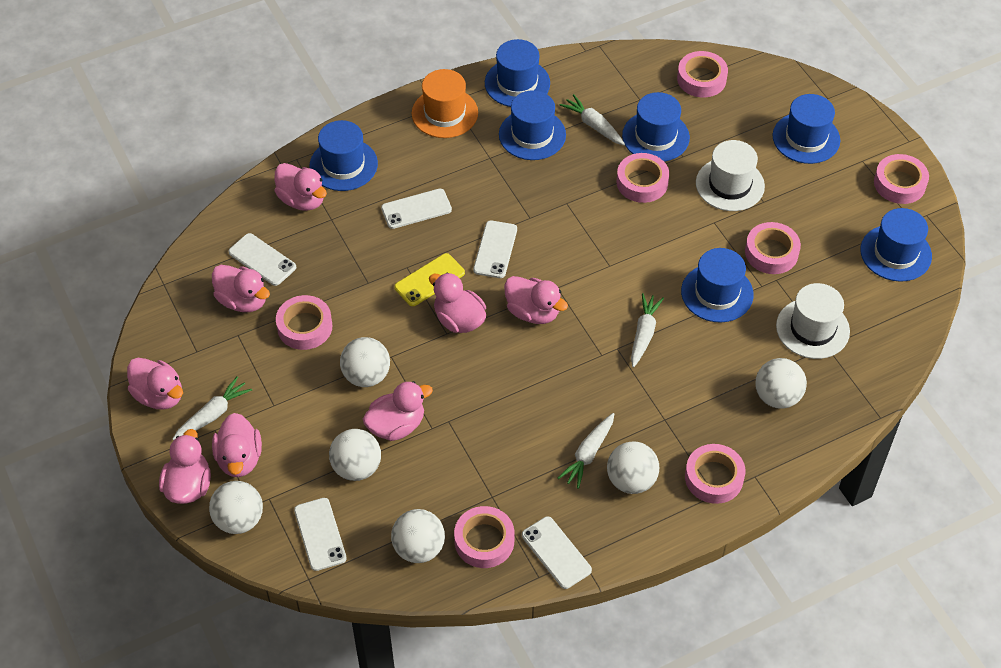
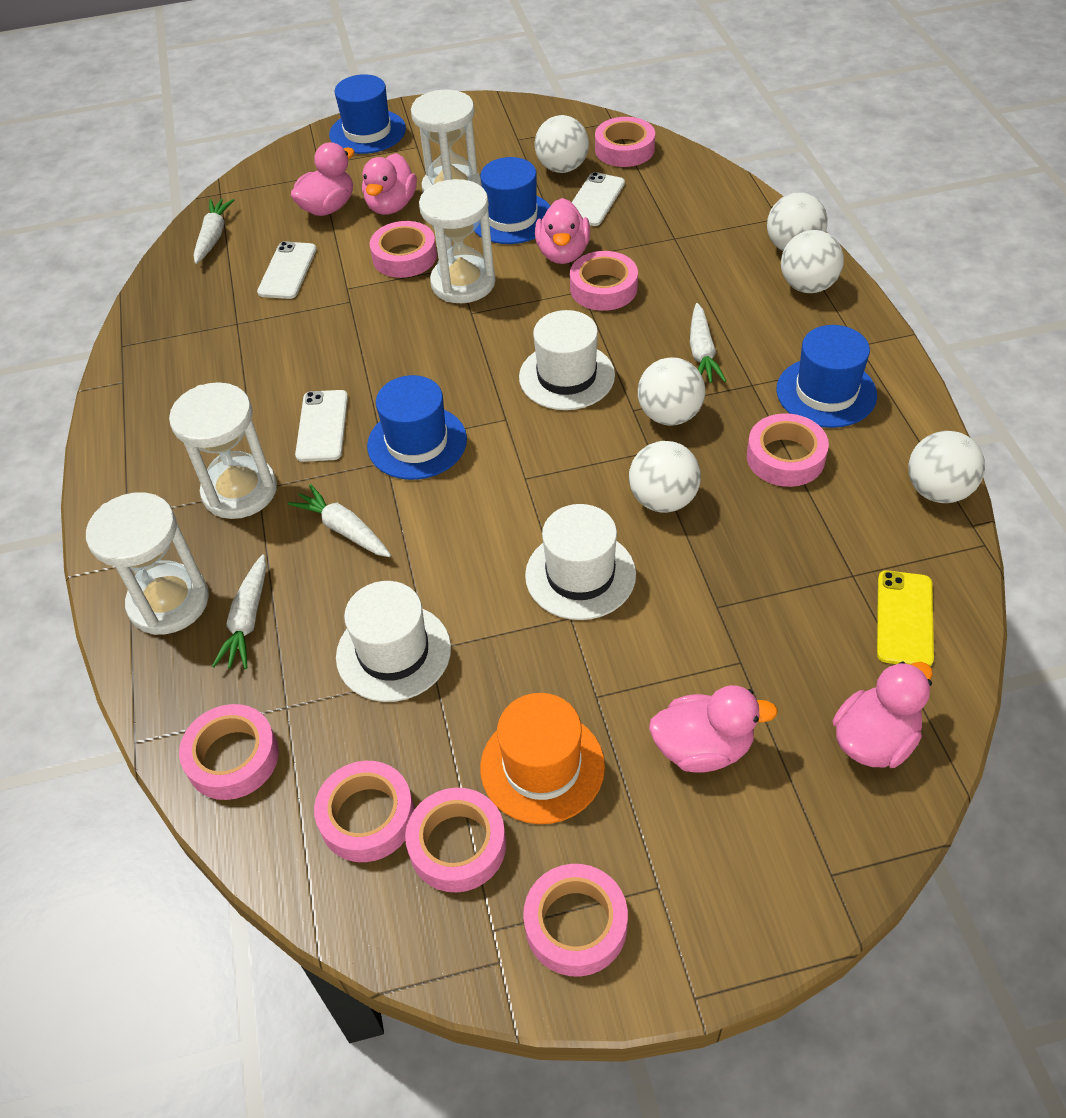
blue hat: 7 -> 4
pink duck: 8 -> 5
pink tape: 7 -> 8
white hat: 2 -> 3
white hourglass: 0 -> 4
white phone: 5 -> 3

